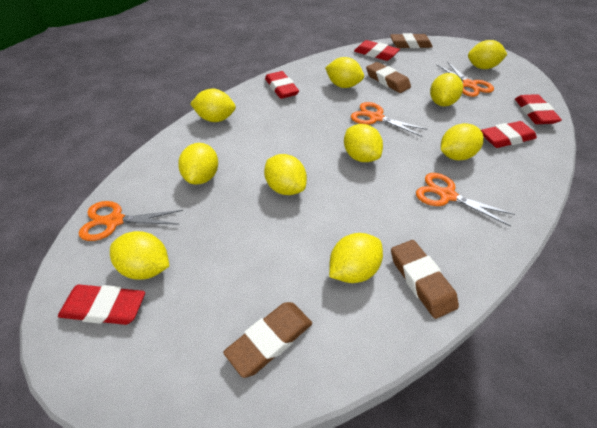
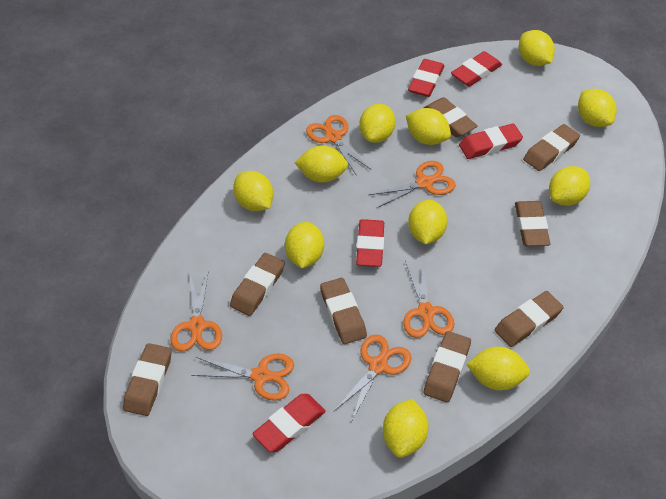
brown eraser: 4 -> 8
orange scissors: 4 -> 6
yellow lemon: 10 -> 11

